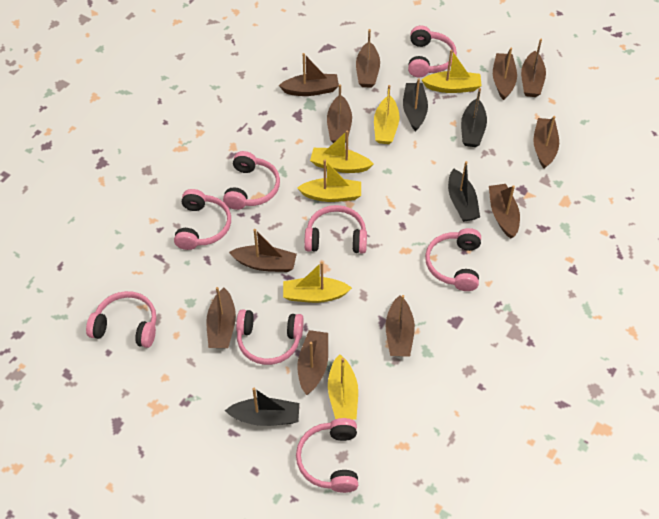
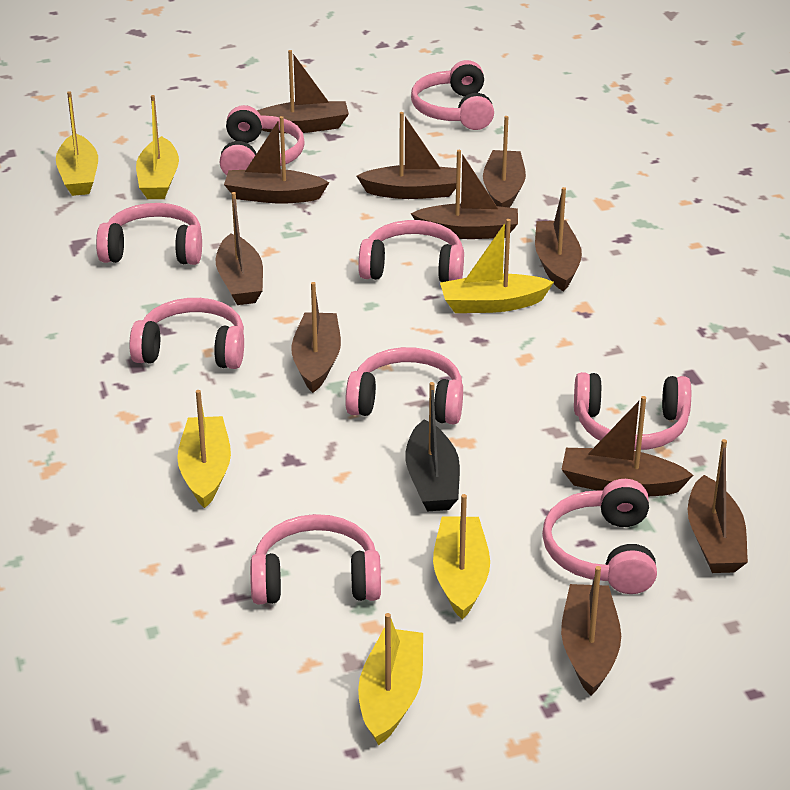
black boat: 4 -> 1
pink headphones: 8 -> 9

